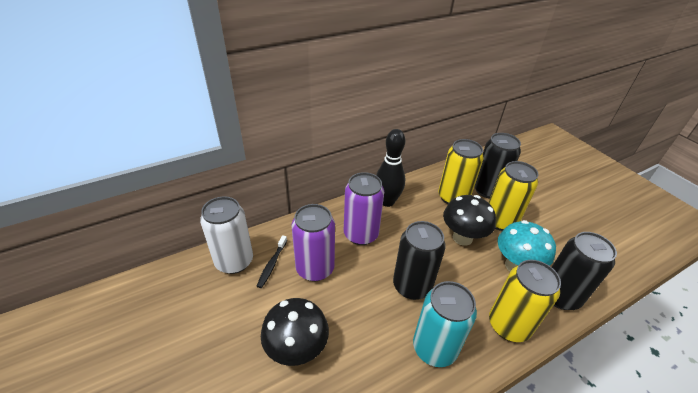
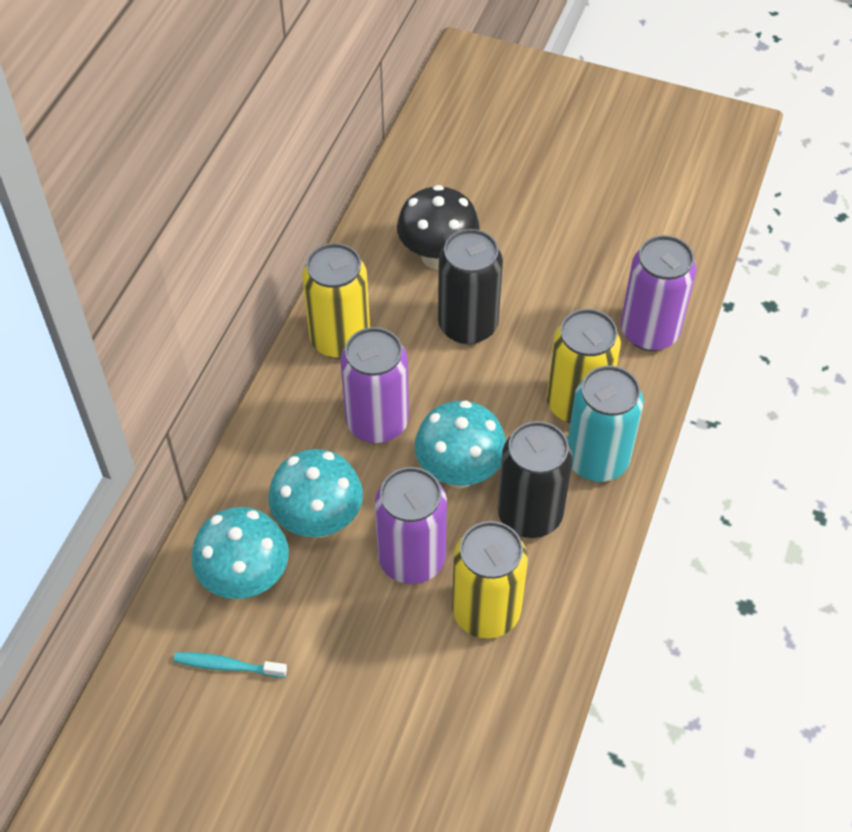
black bowling pin: 1 -> 0
black can: 3 -> 2
black mushroom: 2 -> 1
black toothbrush: 1 -> 0
purple can: 2 -> 3
turquoise mushroom: 1 -> 3
turquoise toothbrush: 0 -> 1
white can: 1 -> 0

